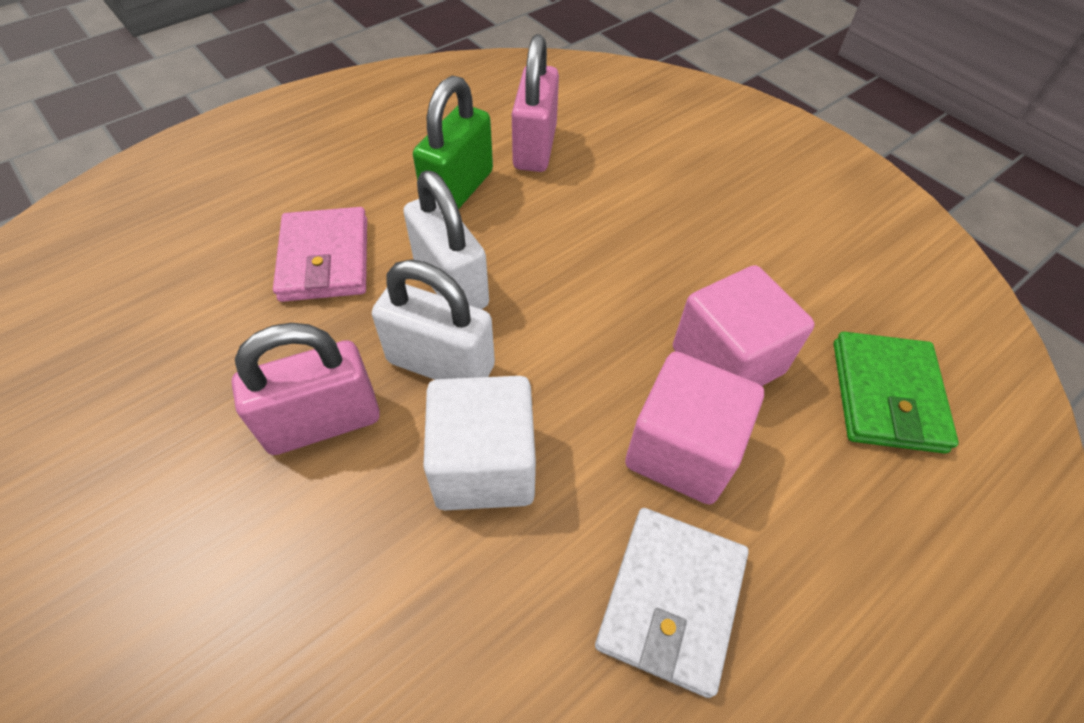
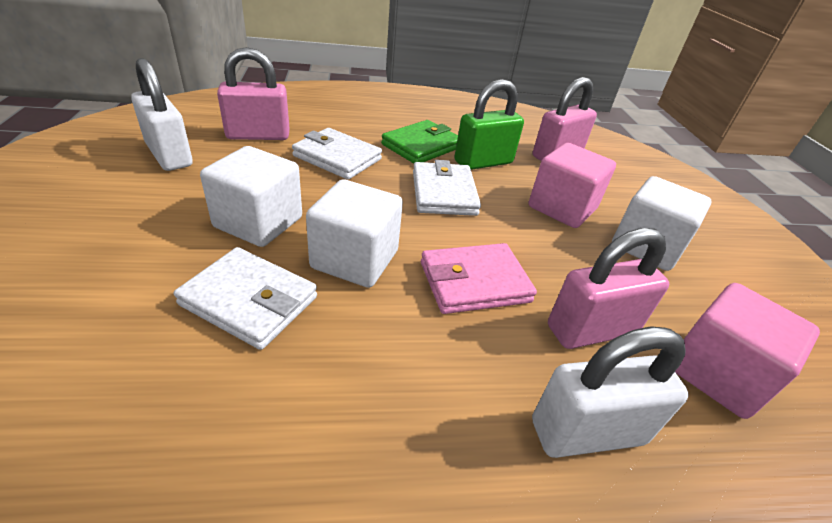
pink padlock: 2 -> 3
white cube: 1 -> 3
white wallet: 1 -> 3

